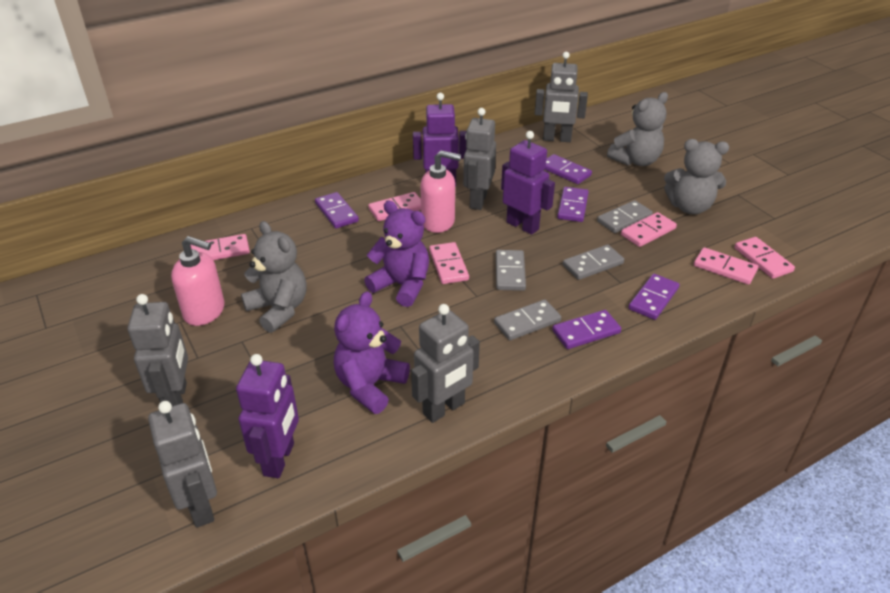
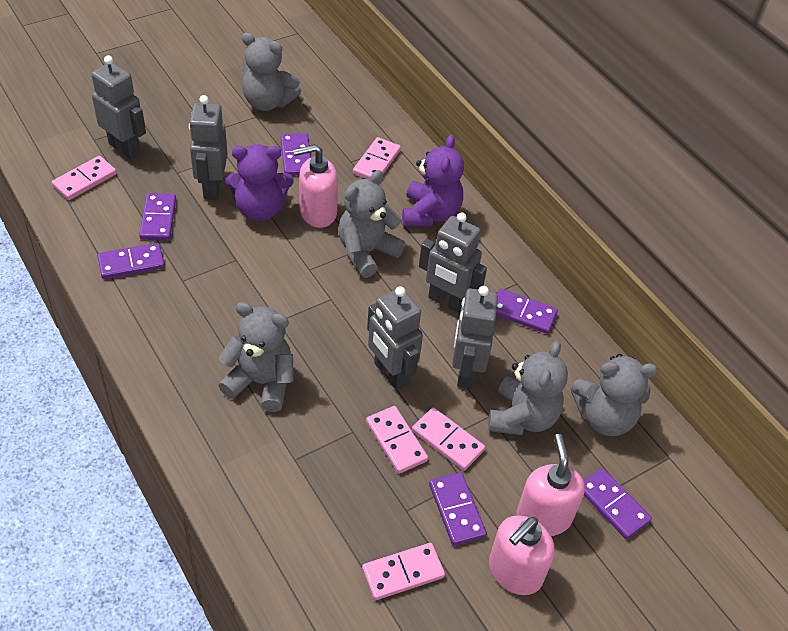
grey domino: 4 -> 0
grey teddy bear: 3 -> 5
pink domino: 6 -> 5
pink soap dispenser: 2 -> 3
purple domino: 5 -> 6
purple robot: 3 -> 0

